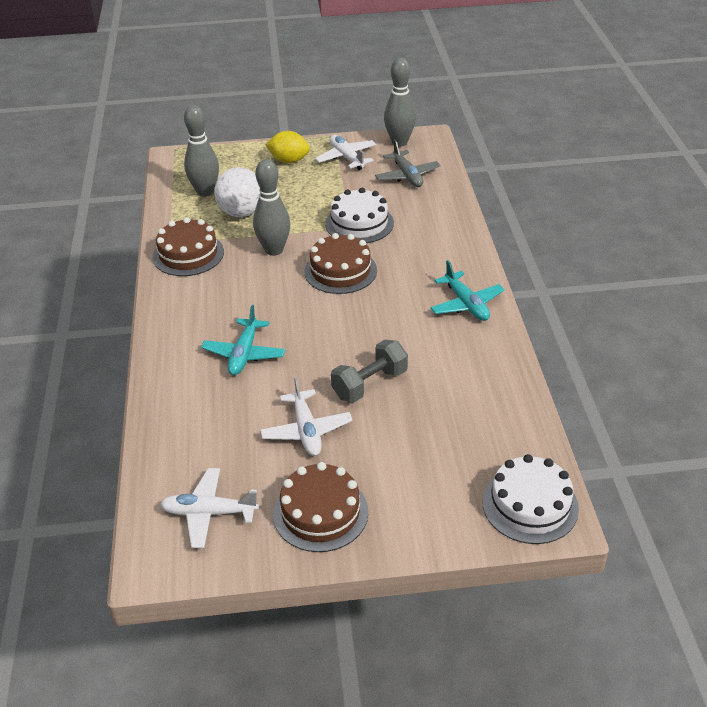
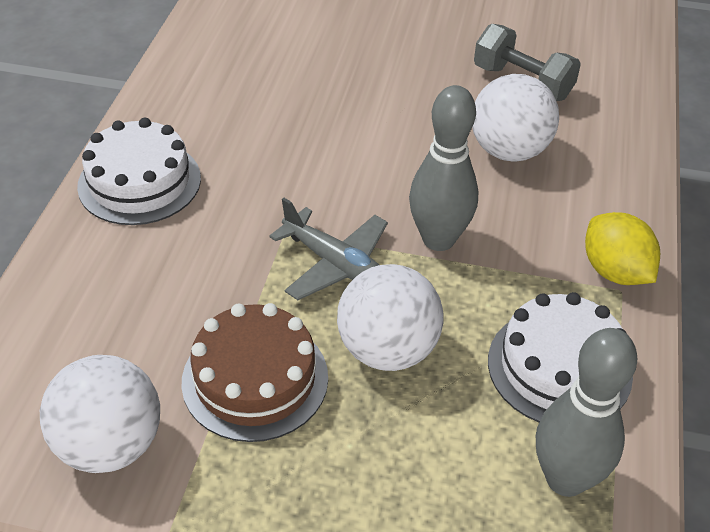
brown cake: 3 -> 1
grey bowling pin: 3 -> 2
turquoise plane: 2 -> 0
white ball: 1 -> 3
white plane: 3 -> 0

